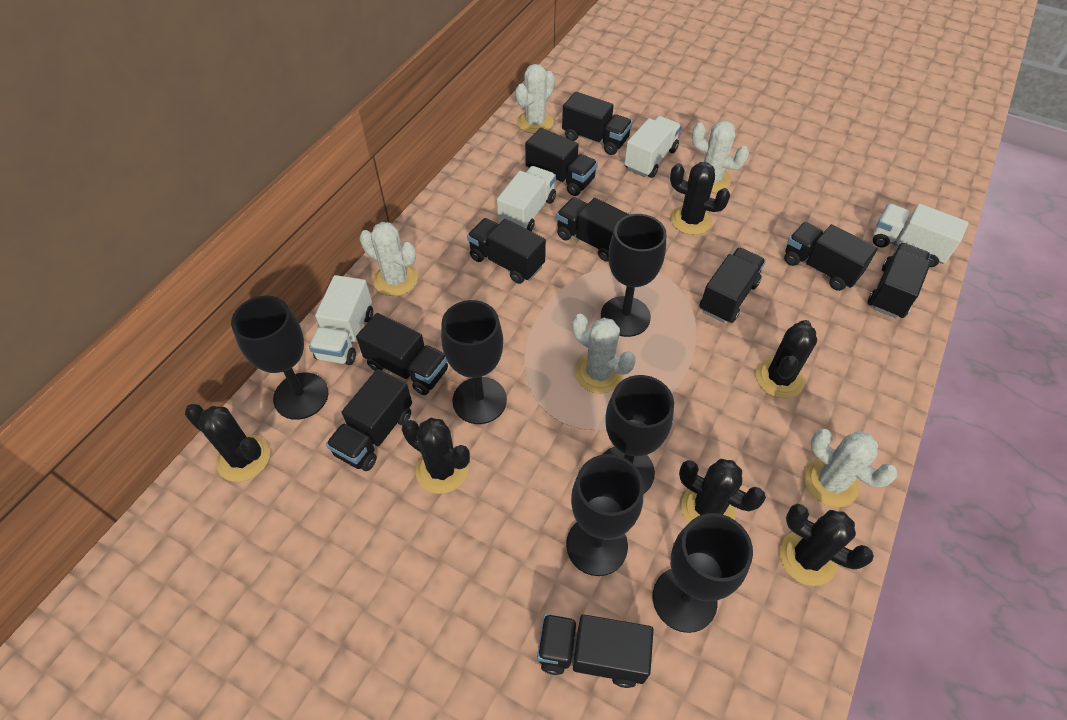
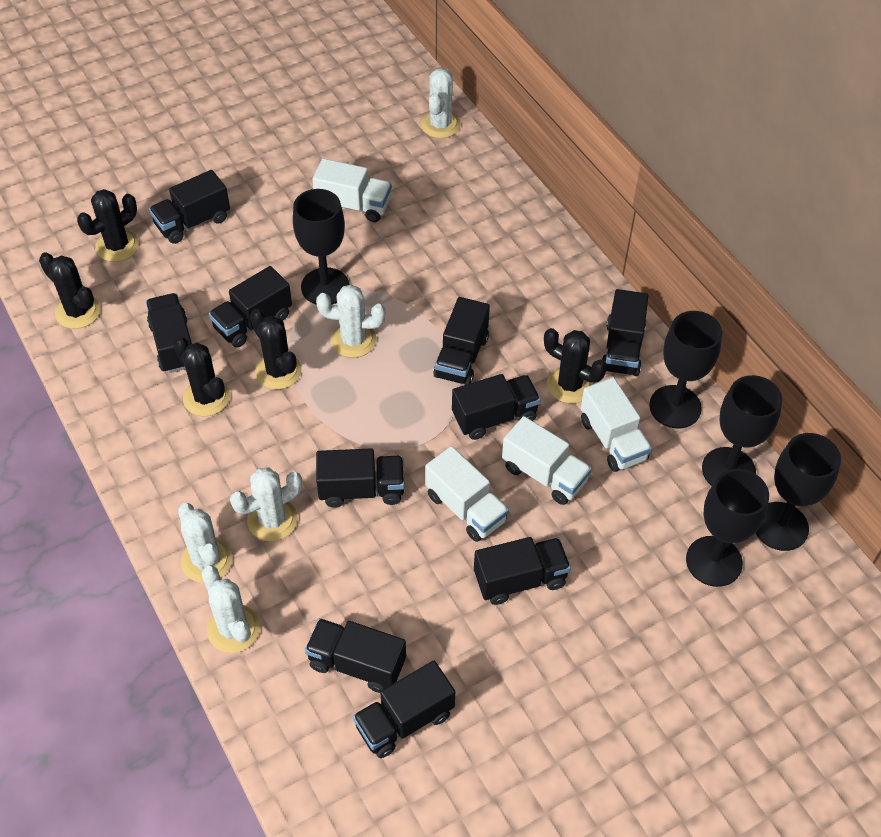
black cactus: 6 -> 5
black goblet: 6 -> 5

